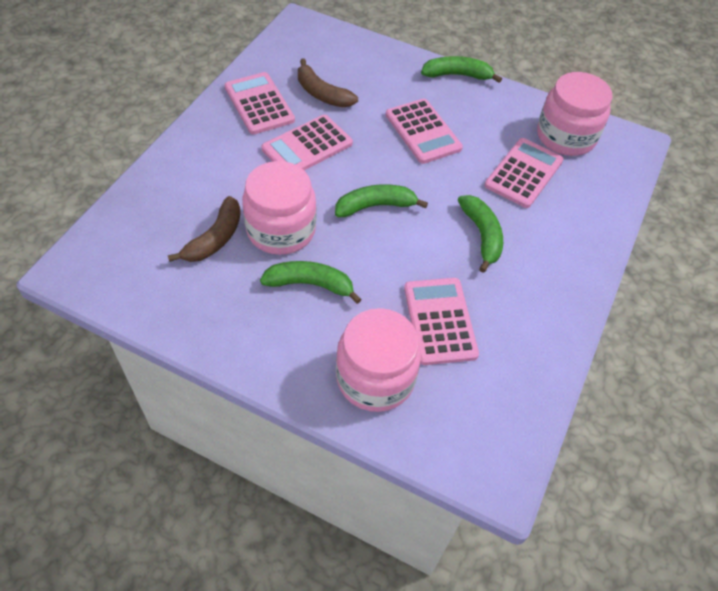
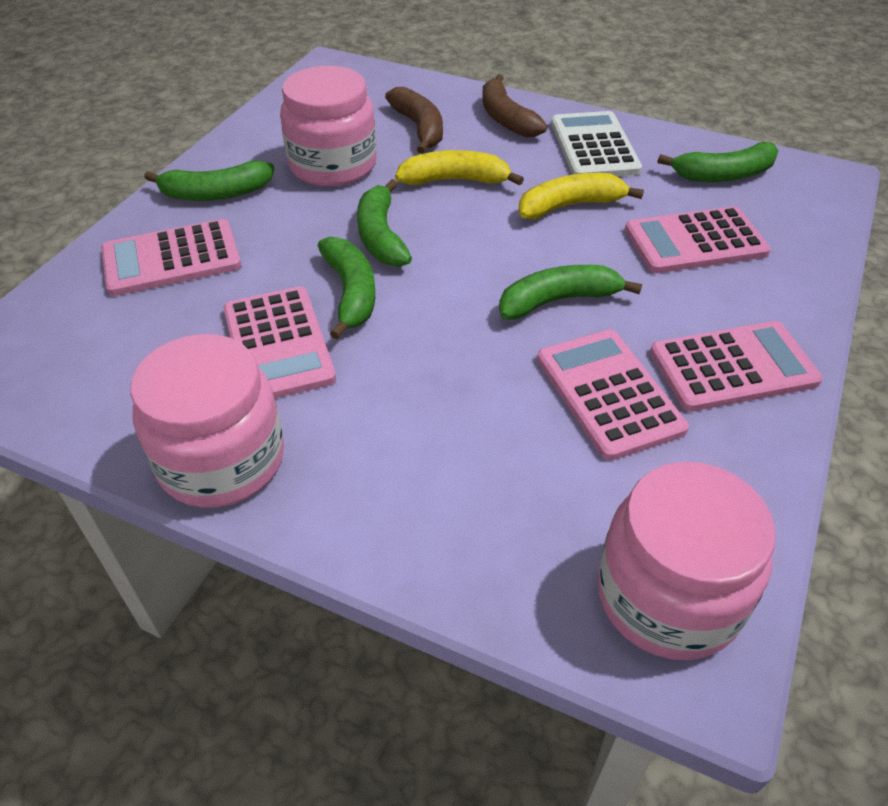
green banana: 4 -> 5
white calculator: 0 -> 1
yellow banana: 0 -> 2

